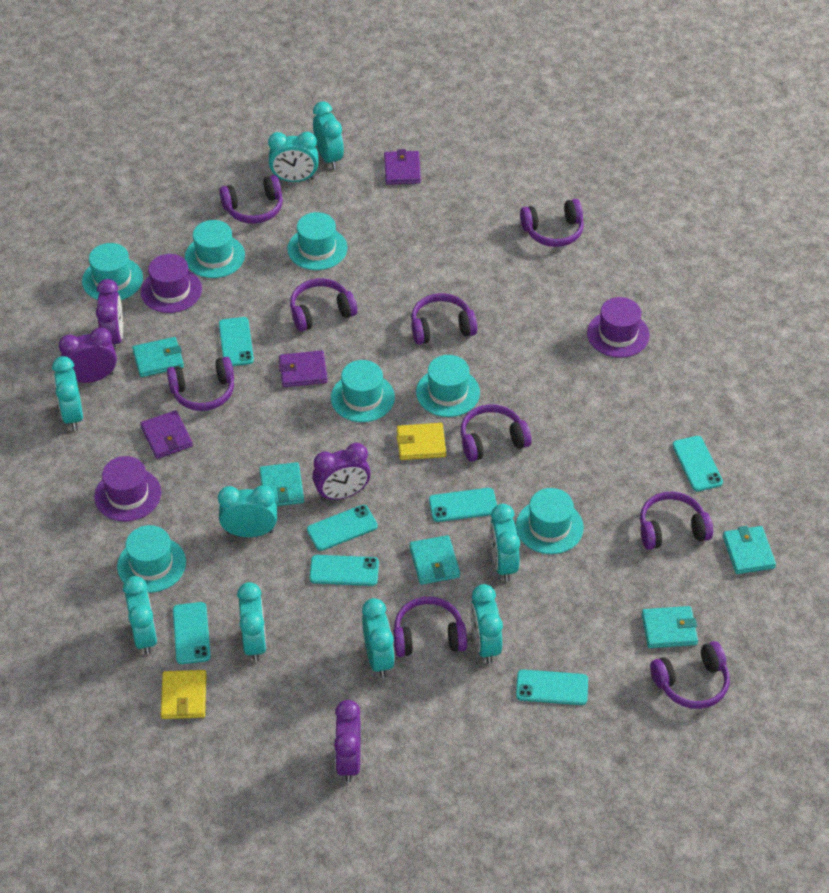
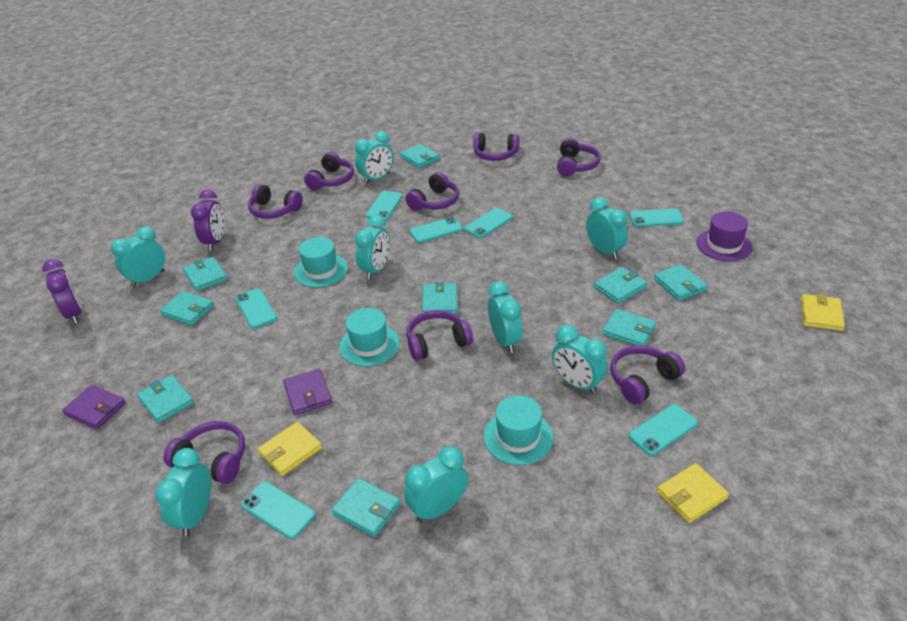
purple clock: 4 -> 2
purple hat: 3 -> 1
purple headphones: 9 -> 8
purple wallet: 3 -> 2
turquoise clock: 9 -> 8
turquoise hat: 7 -> 3
turquoise wallet: 5 -> 9
yellow wallet: 2 -> 3

